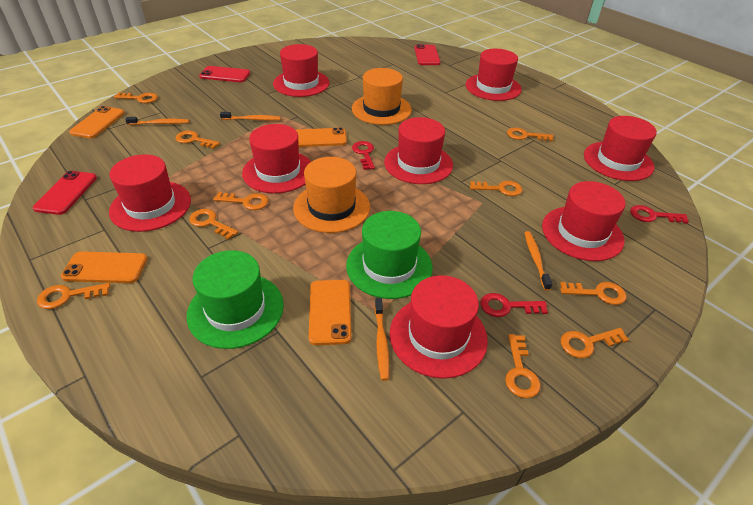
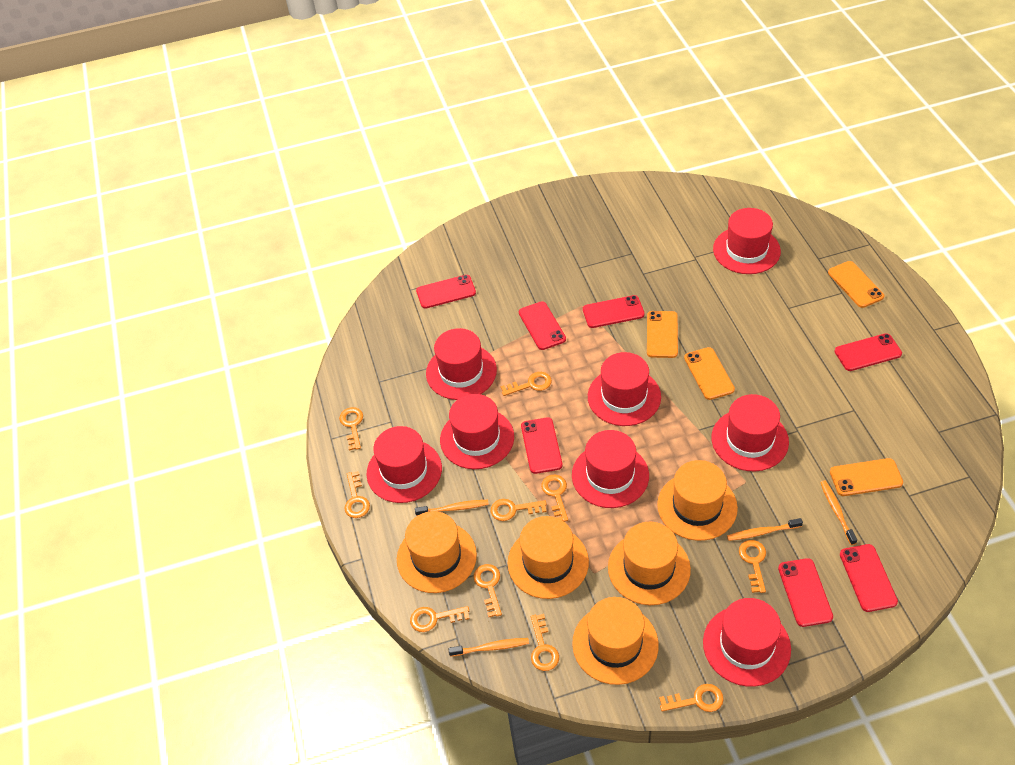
green hat: 2 -> 0
orange hat: 2 -> 5
red key: 3 -> 0
red phone: 3 -> 7

